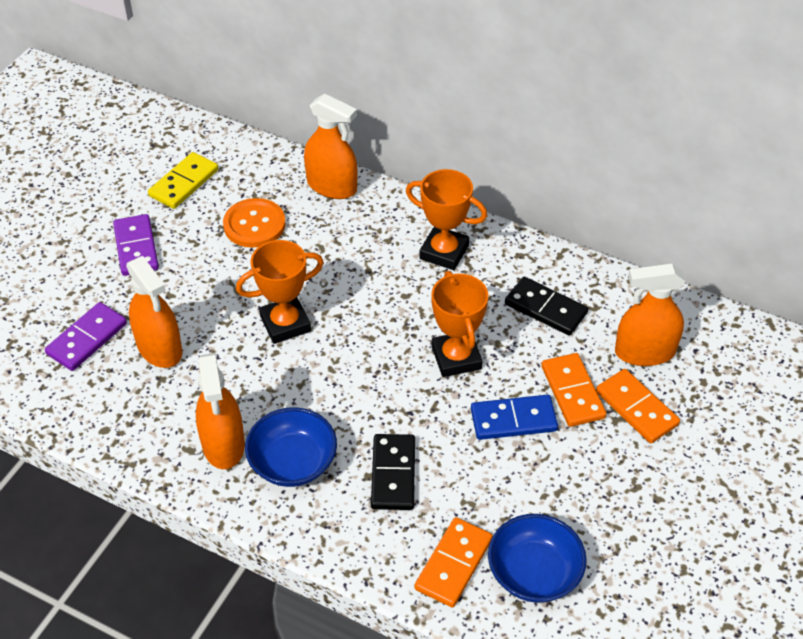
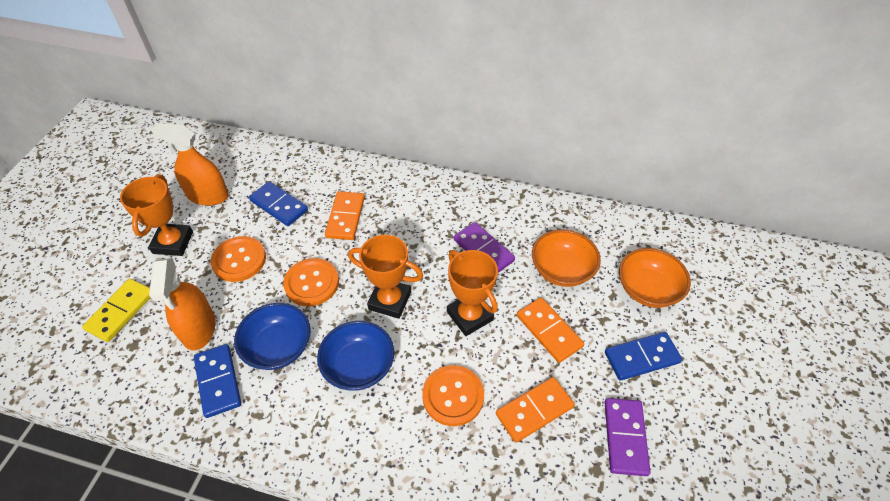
black domino: 2 -> 0
blue domino: 1 -> 3
orange bowl: 0 -> 2
orange button: 1 -> 3
orange spray bottle: 4 -> 2

